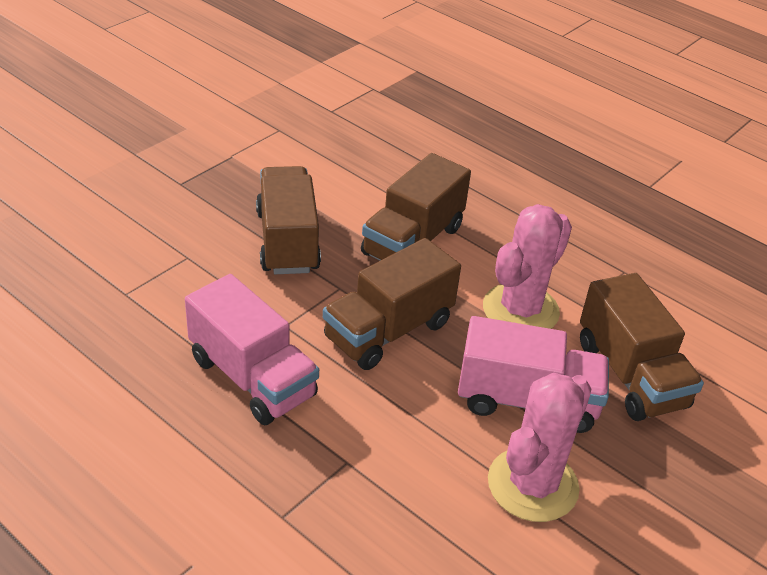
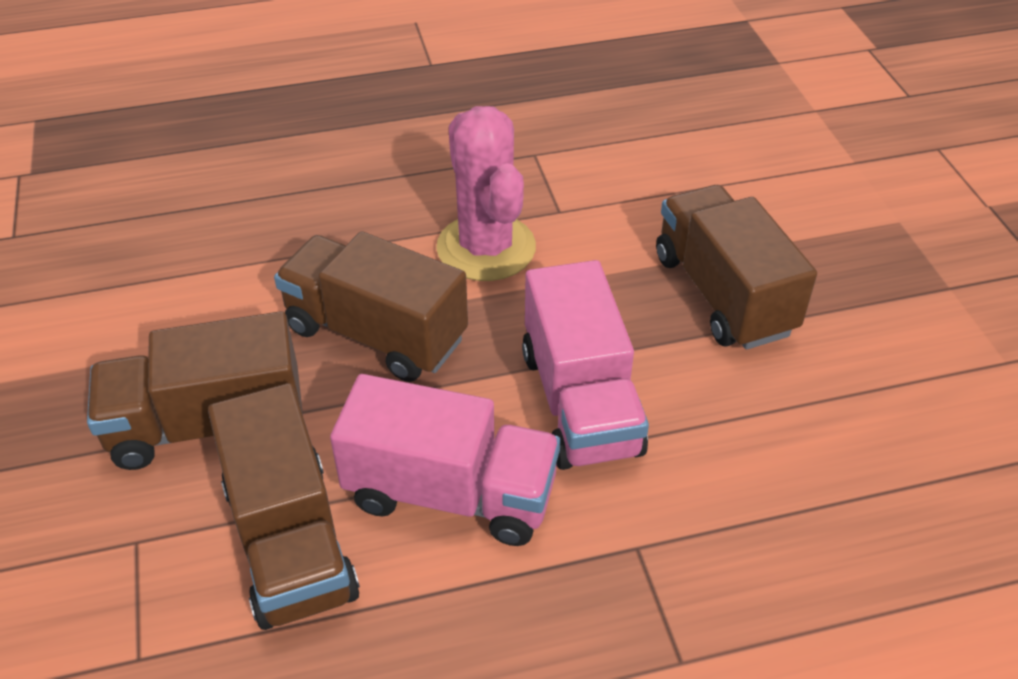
pink cactus: 2 -> 1

